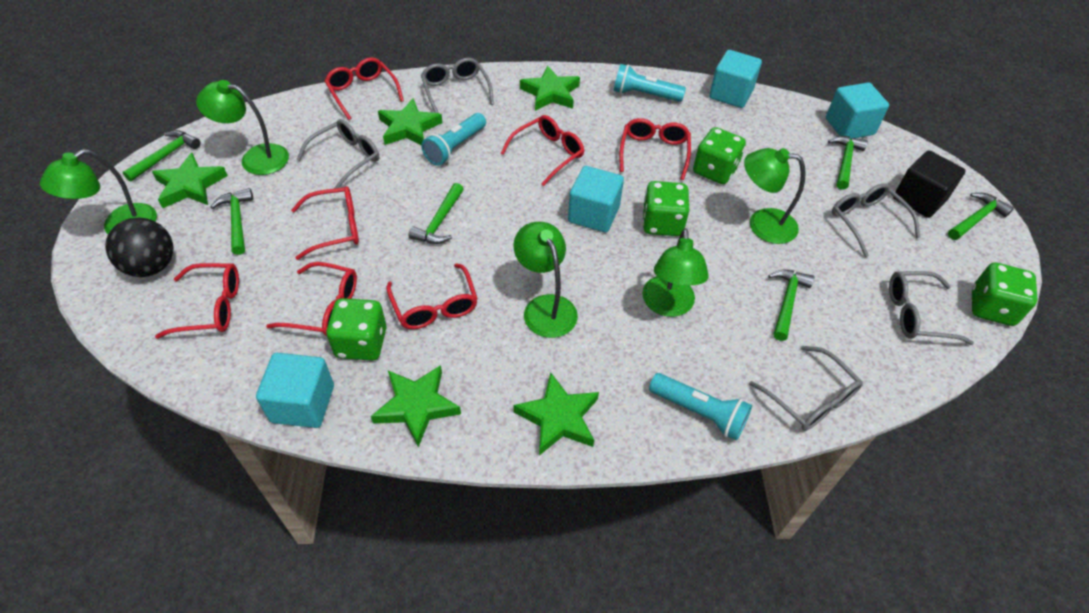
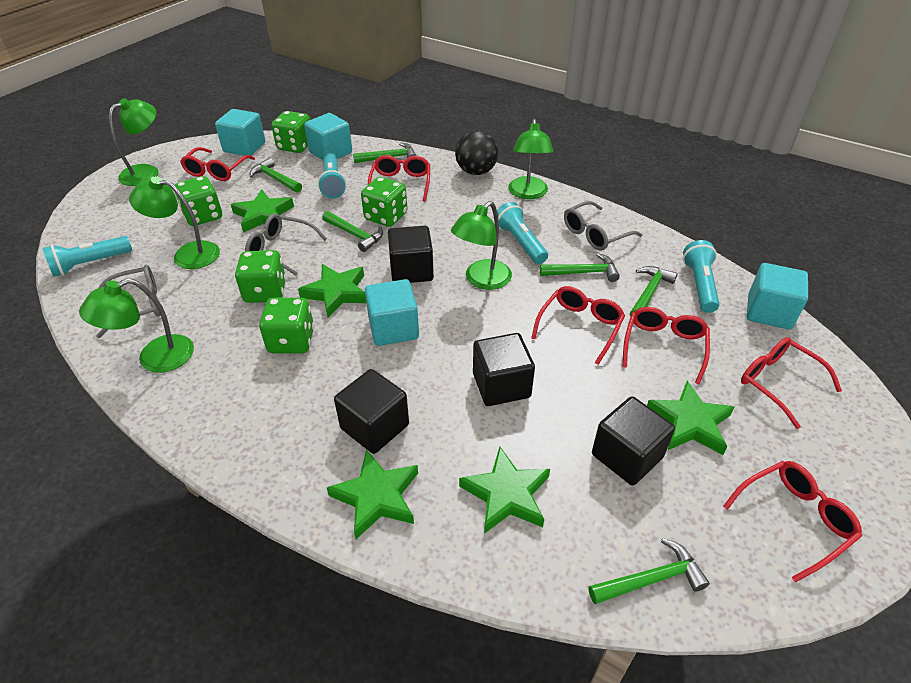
black cube: 1 -> 4
green dice: 4 -> 5
grey glasses: 5 -> 3
red glasses: 7 -> 6
turquoise flashlight: 3 -> 4

